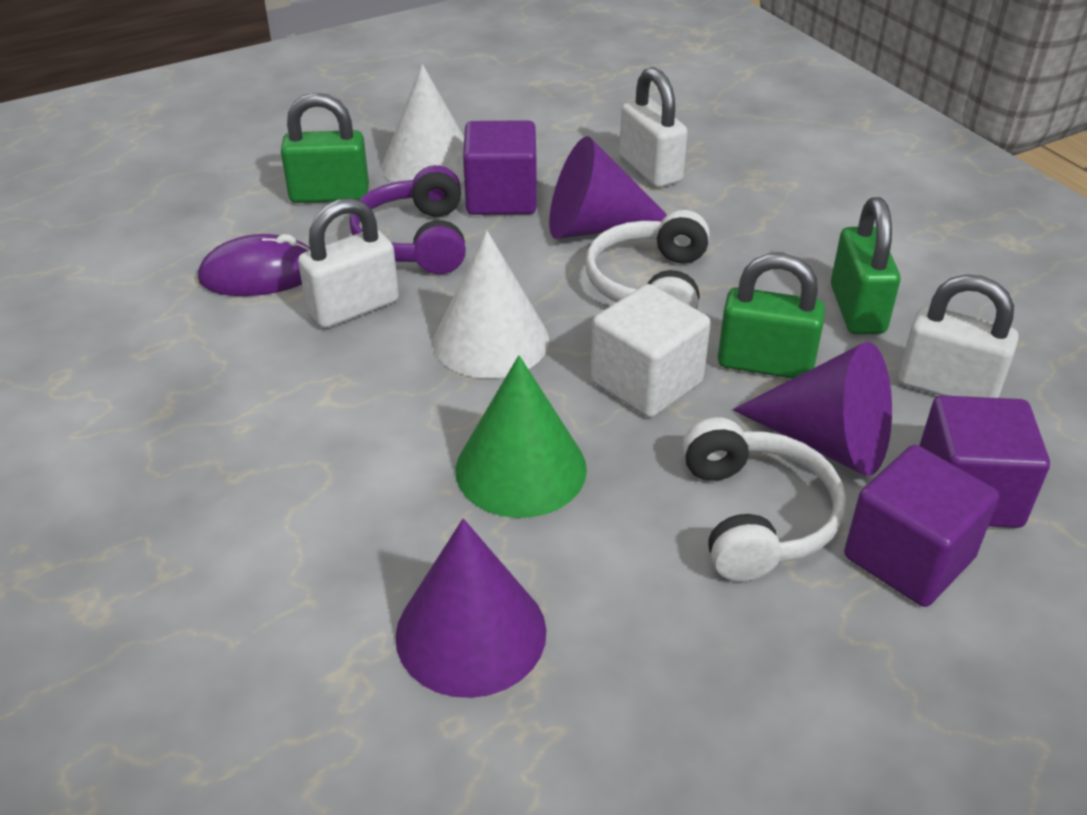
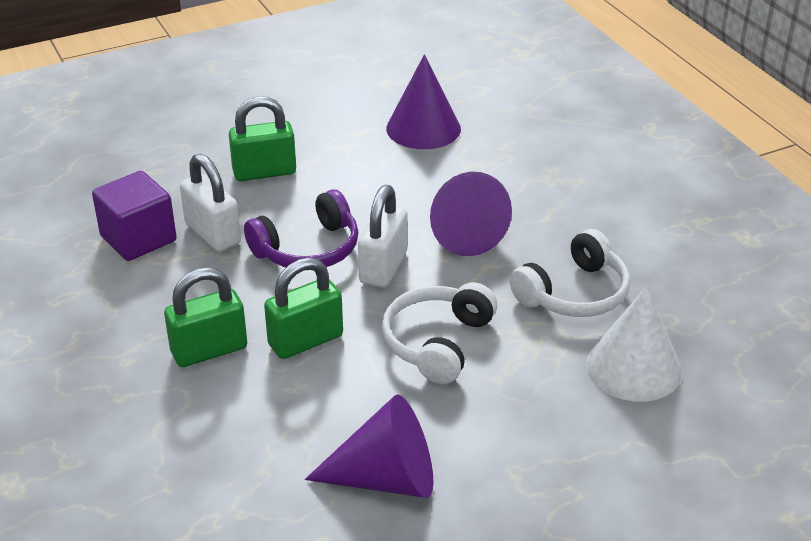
green cone: 1 -> 0
purple cube: 3 -> 1
purple mouse: 1 -> 0
white cone: 2 -> 1
white cube: 1 -> 0
white padlock: 3 -> 2

